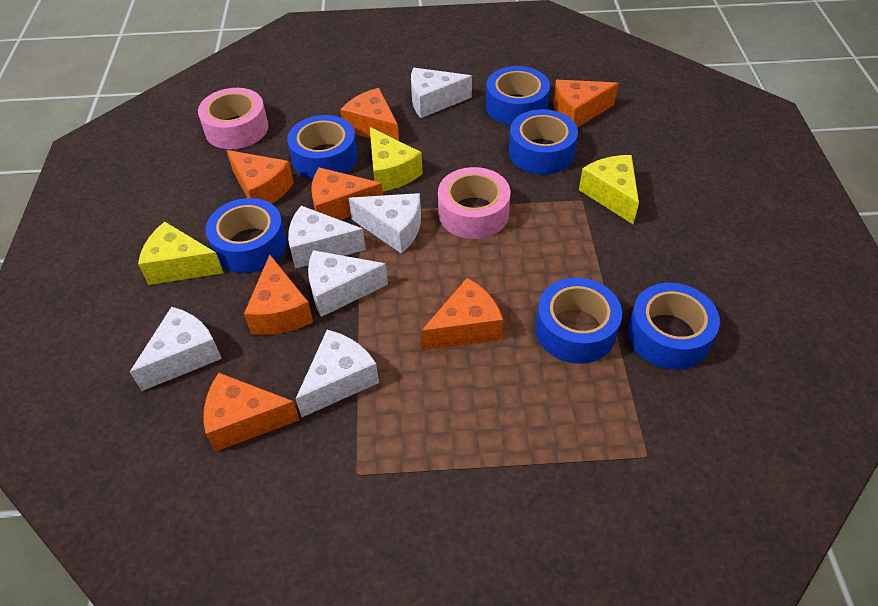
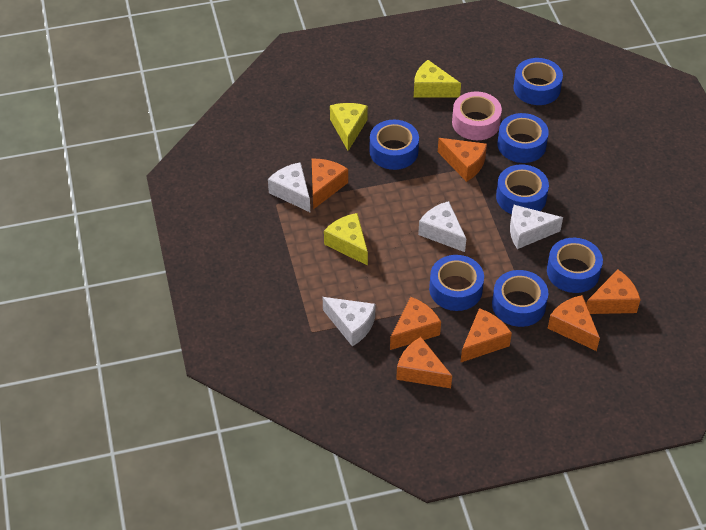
blue tape: 6 -> 7
pink tape: 2 -> 1
white cheese: 6 -> 4

